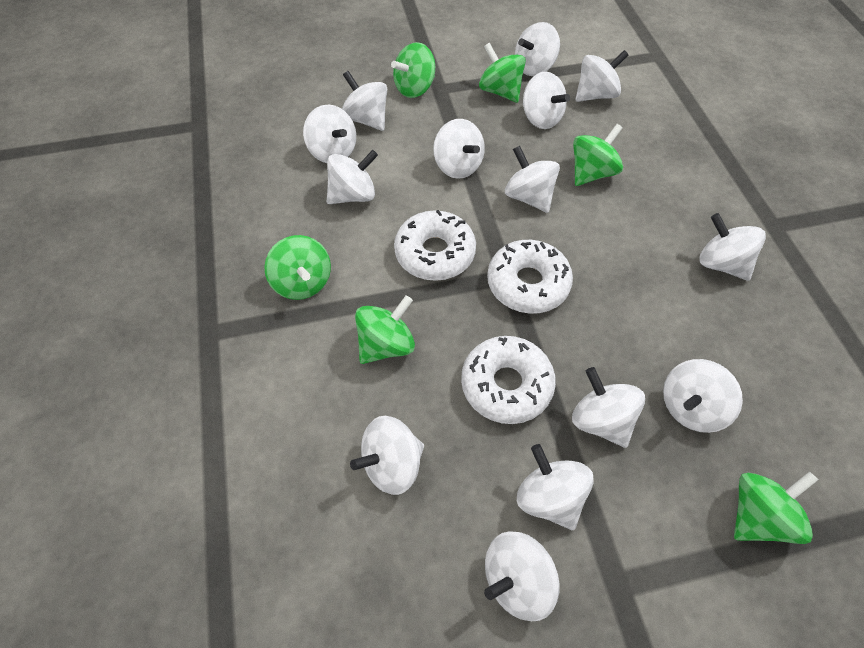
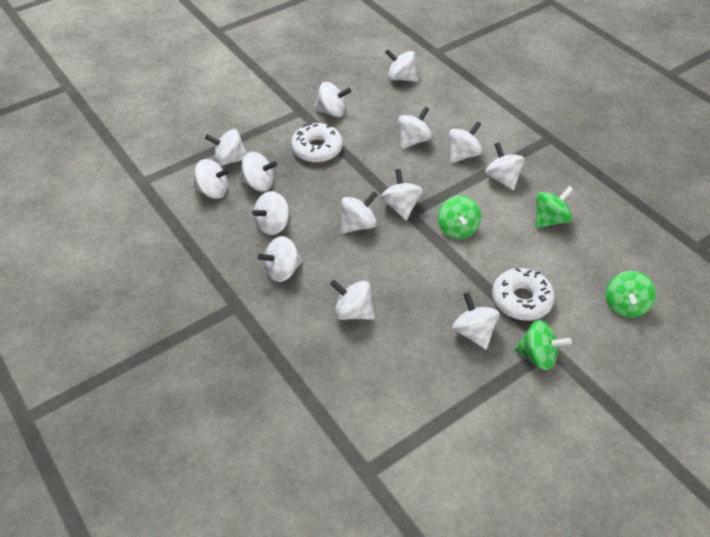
green spinning top: 6 -> 4
white donut: 3 -> 2

